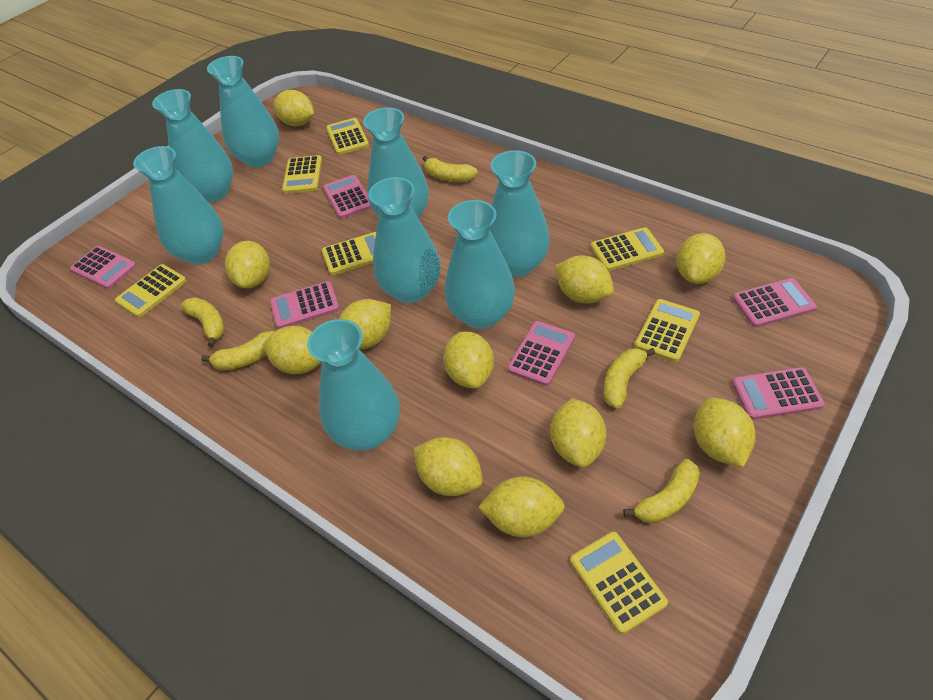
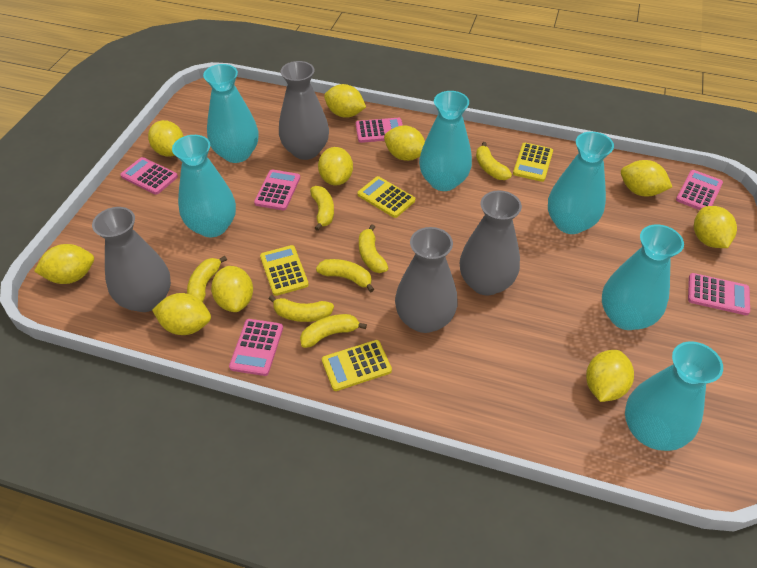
grey vase: 0 -> 4
turquoise vase: 8 -> 6
yellow banana: 5 -> 7
yellow calculator: 7 -> 4
yellow lemon: 11 -> 10

